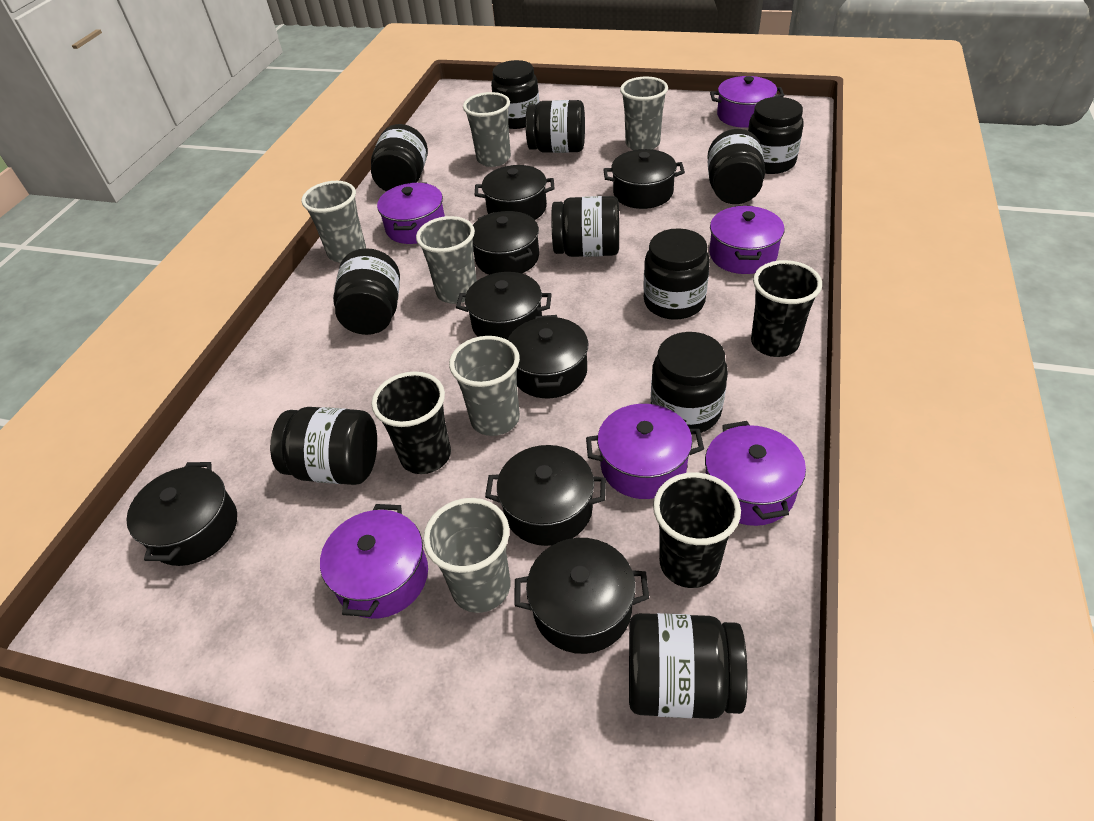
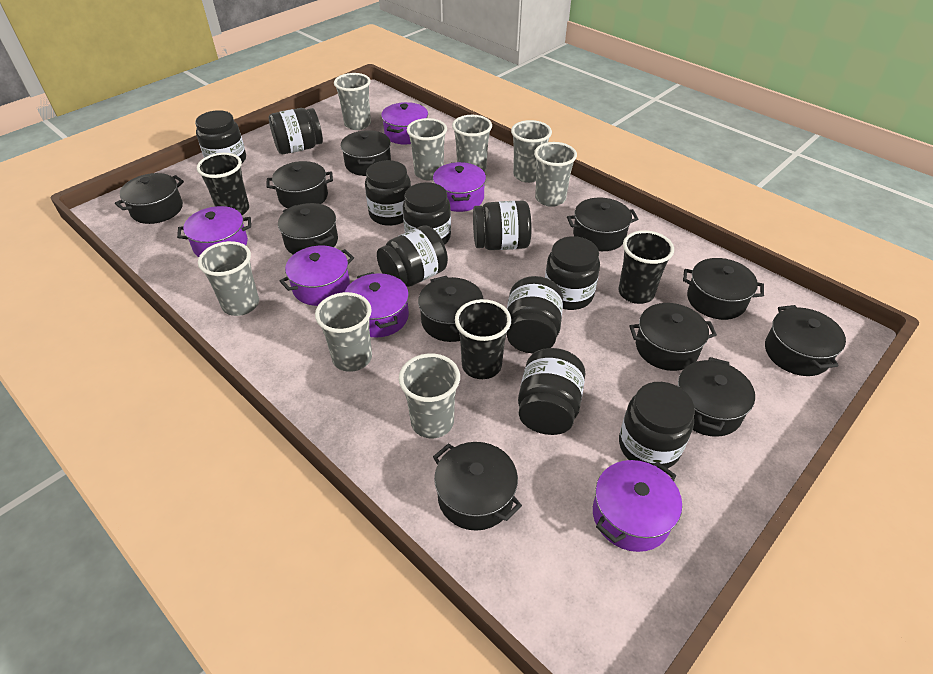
black jar: 11 -> 10
black pot: 8 -> 11
grey cup: 6 -> 8

